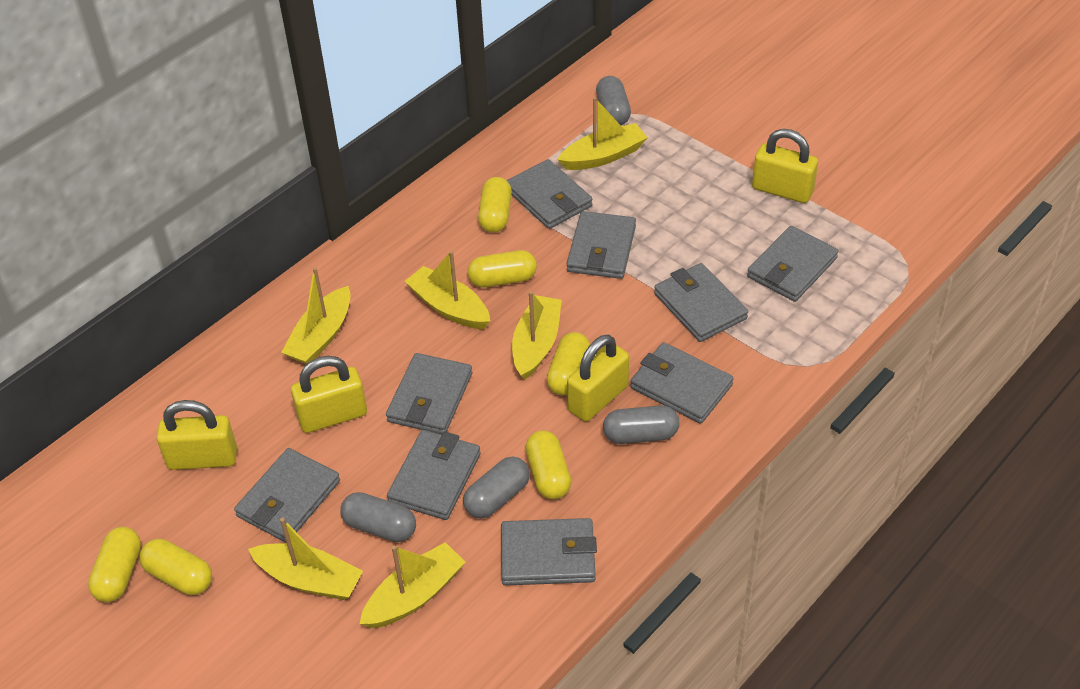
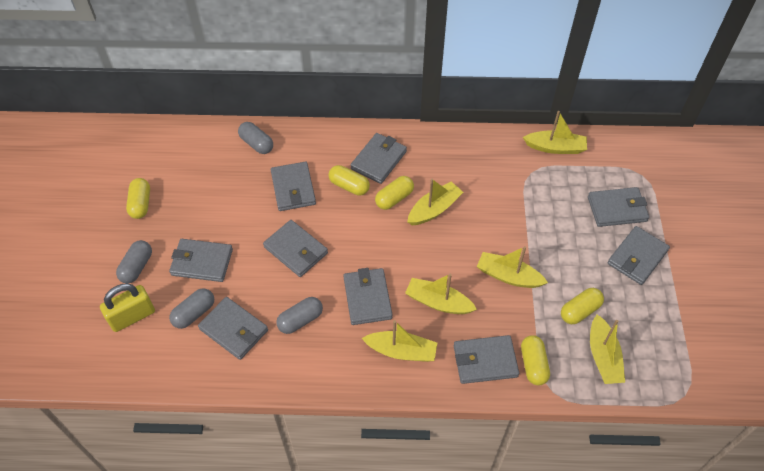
yellow capsule: 6 -> 5
yellow padlock: 4 -> 1

